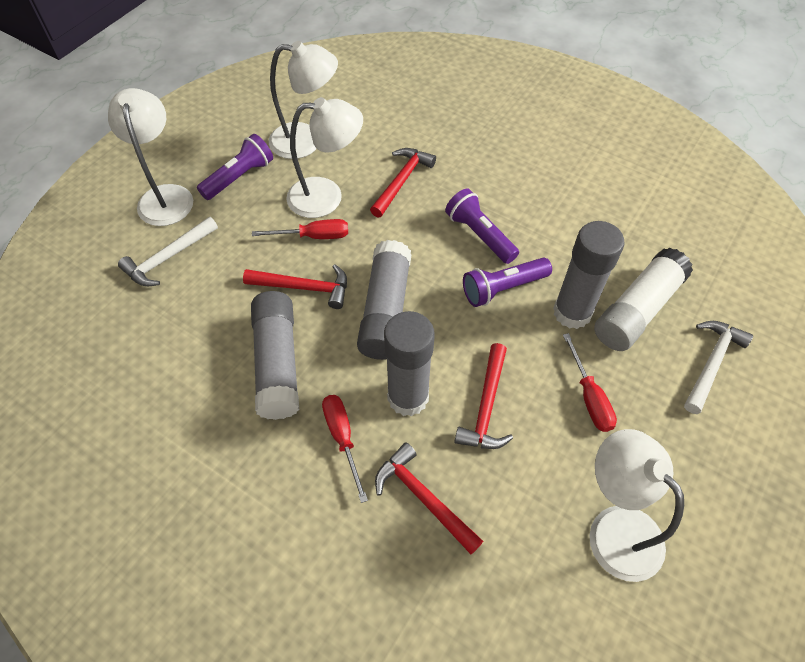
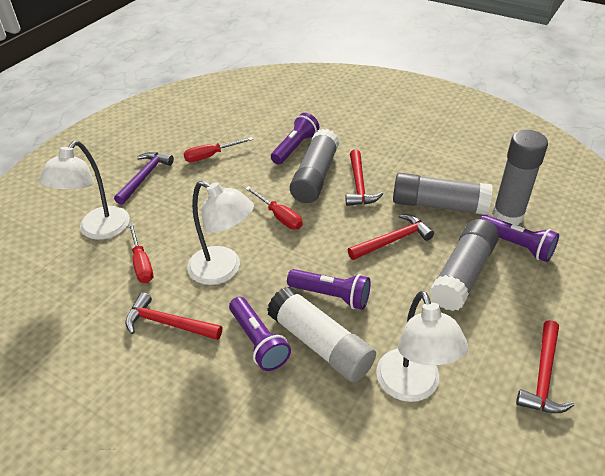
purple flashlight: 3 -> 4
purple hammer: 0 -> 1
white hammer: 2 -> 0
white lamp: 4 -> 3

